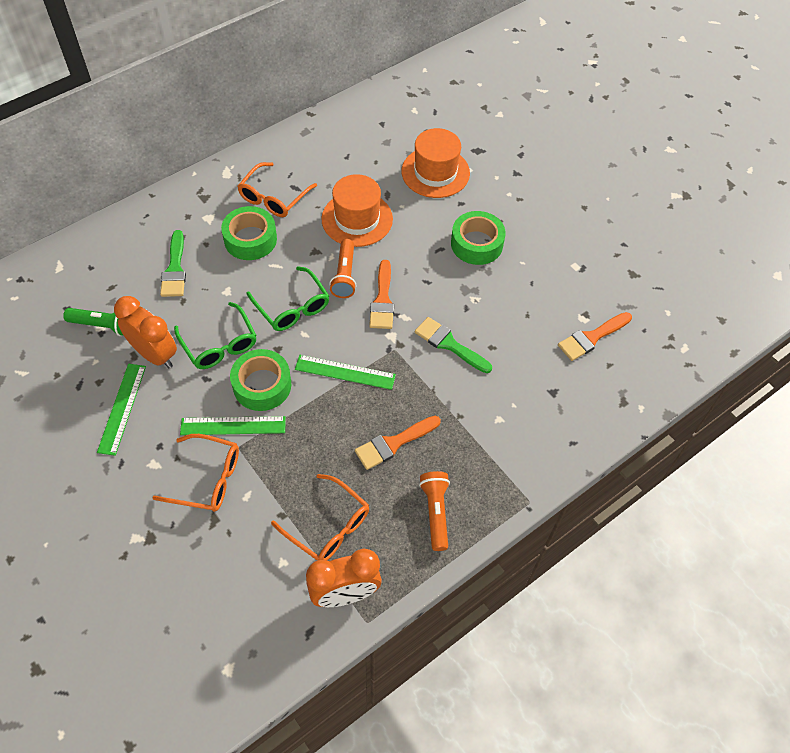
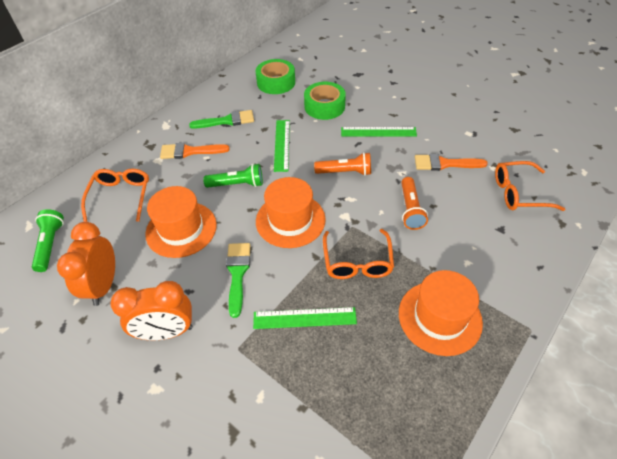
green flashlight: 1 -> 2
green glasses: 2 -> 0
green tape: 3 -> 2
orange brush: 3 -> 2
orange hat: 2 -> 3

